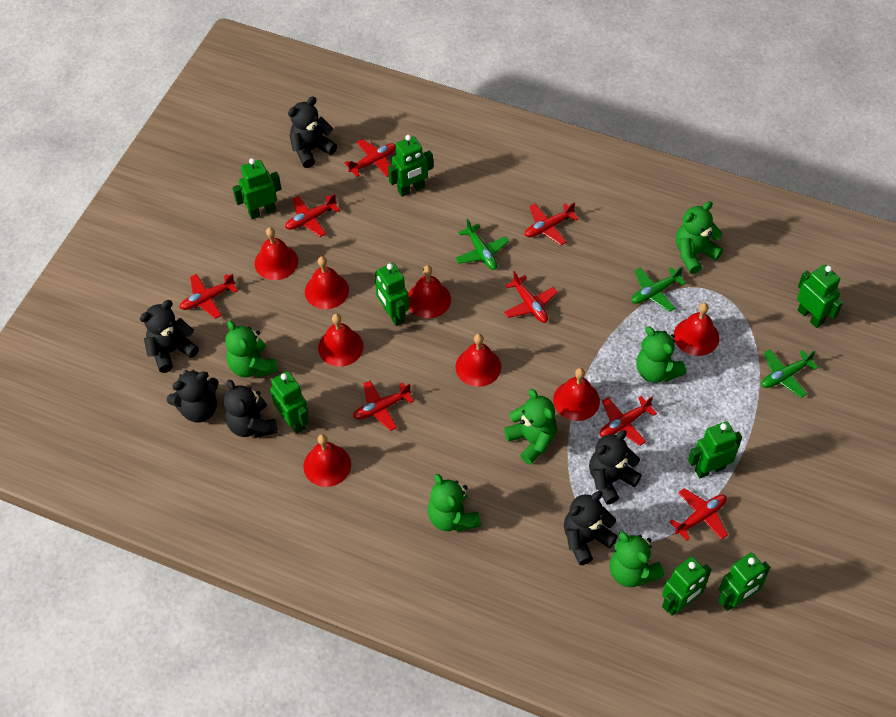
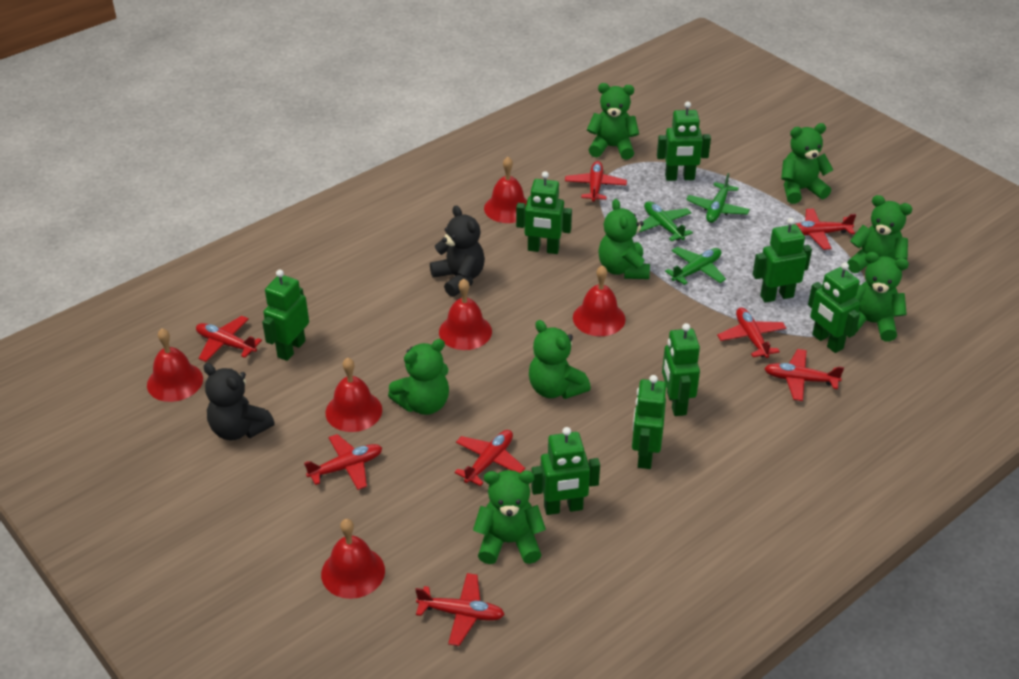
black teddy bear: 6 -> 2
green teddy bear: 6 -> 8
red bell: 8 -> 6

